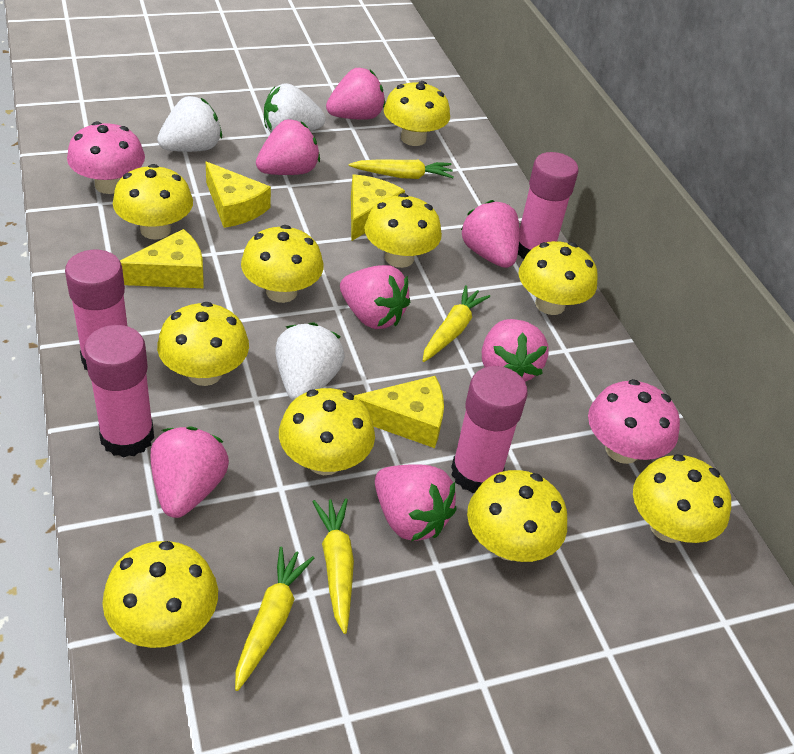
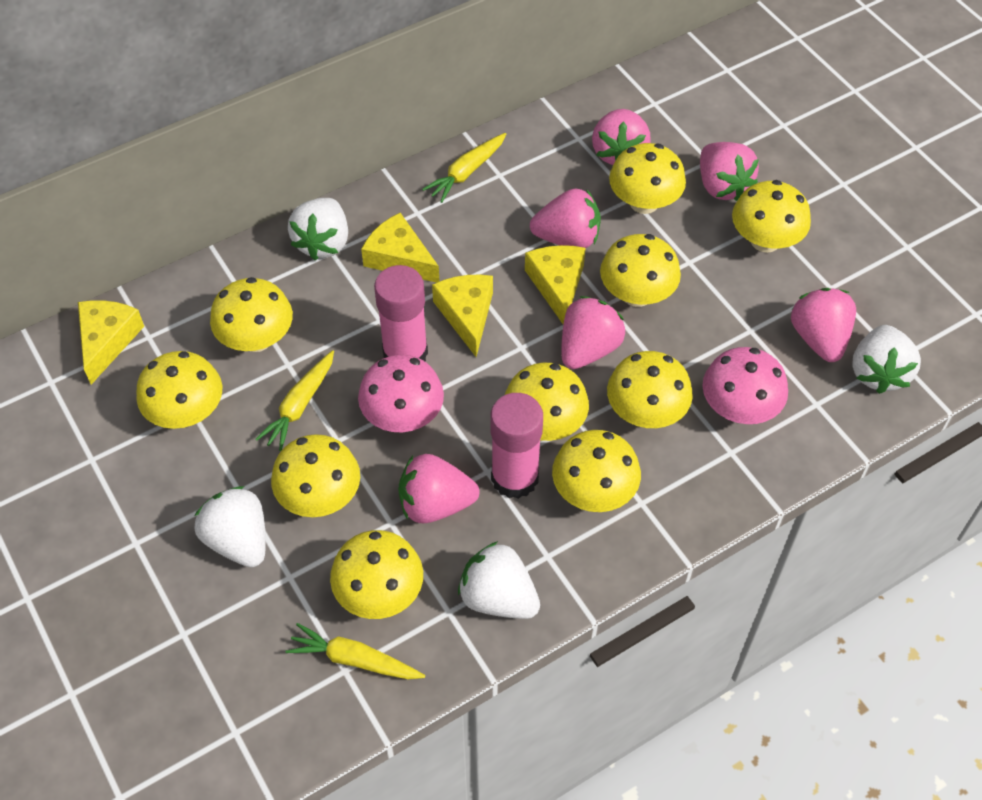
pink glue stick: 4 -> 2
pink strawberry: 7 -> 6
white strawberry: 3 -> 4
yellow carrot: 4 -> 3

